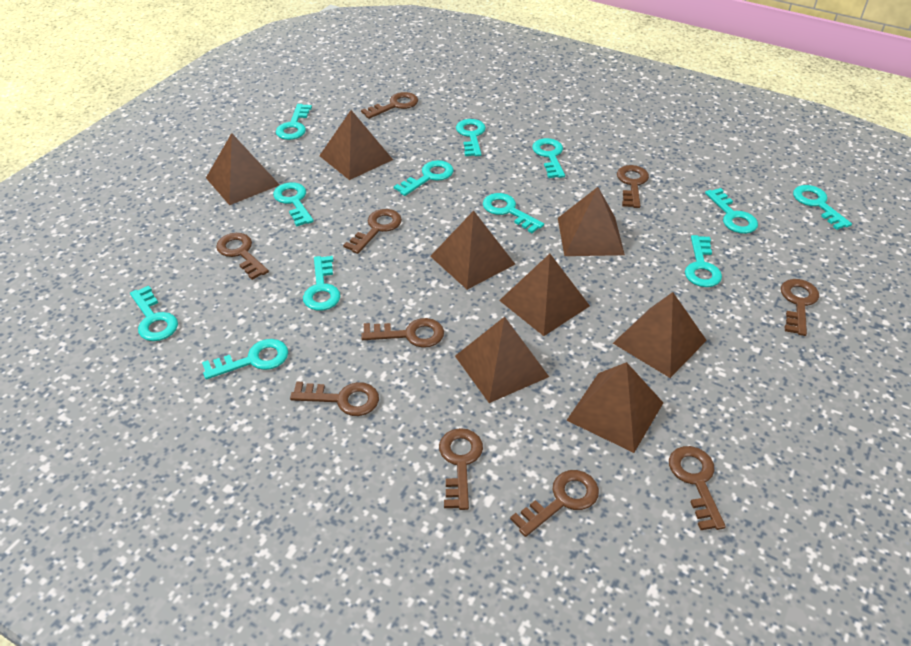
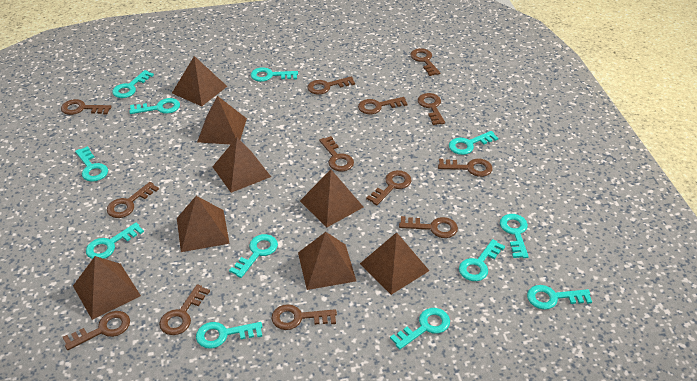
brown key: 10 -> 13

